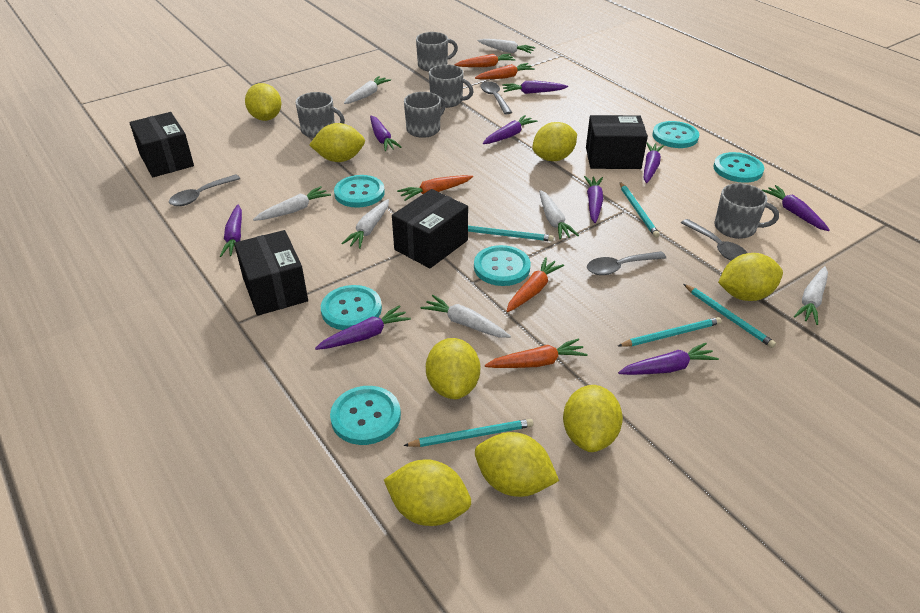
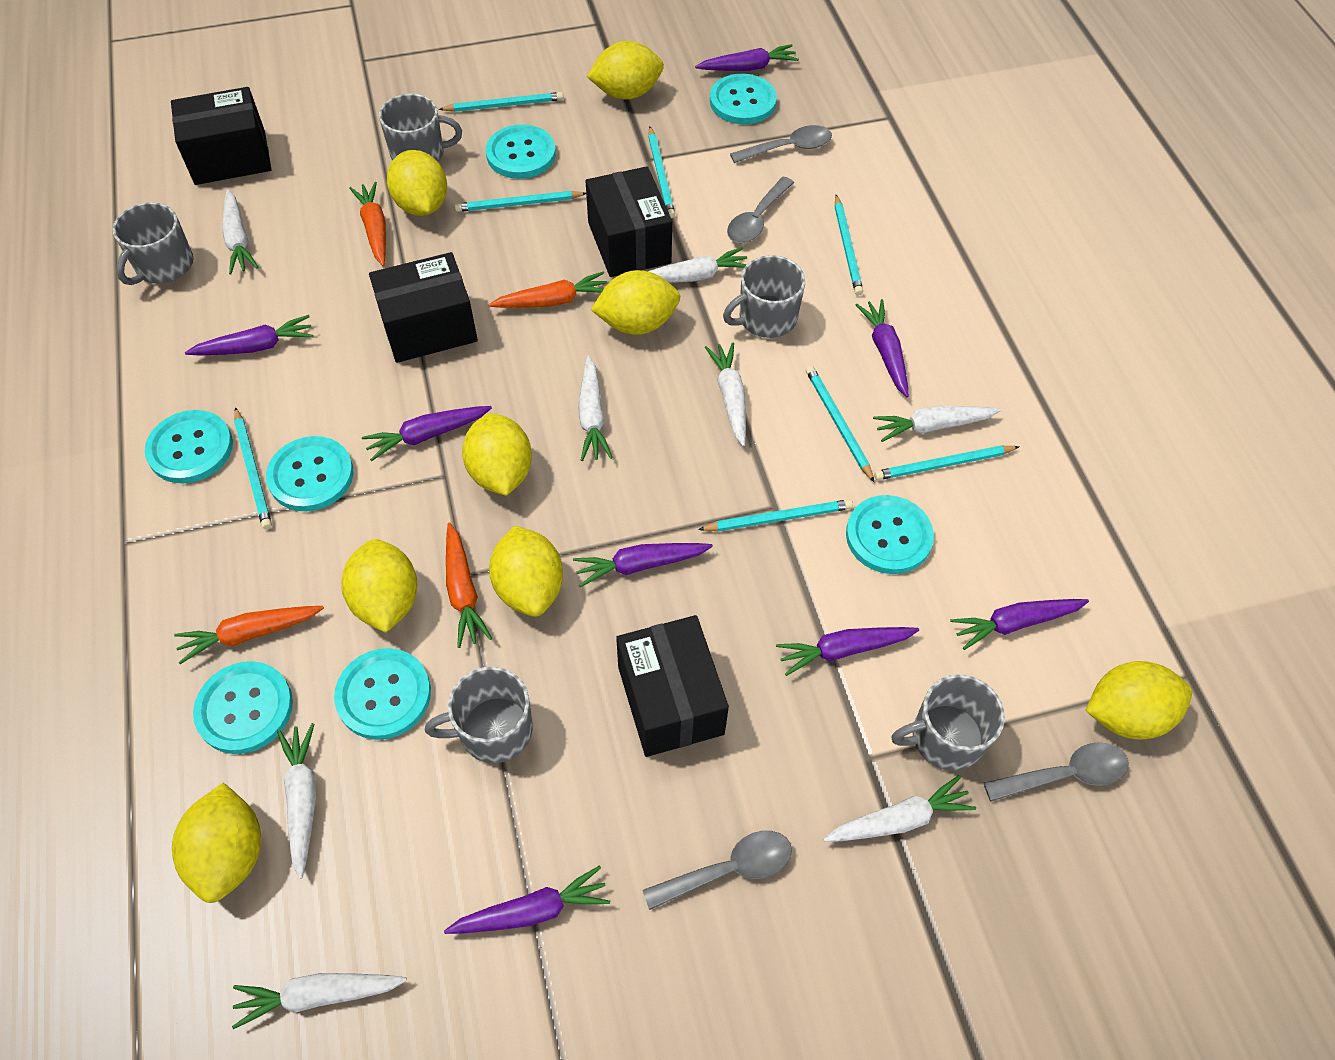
orange carrot: 5 -> 4
purple carrot: 9 -> 8
turquoise button: 6 -> 7
turquoise pencil: 5 -> 8
white carrot: 7 -> 8

